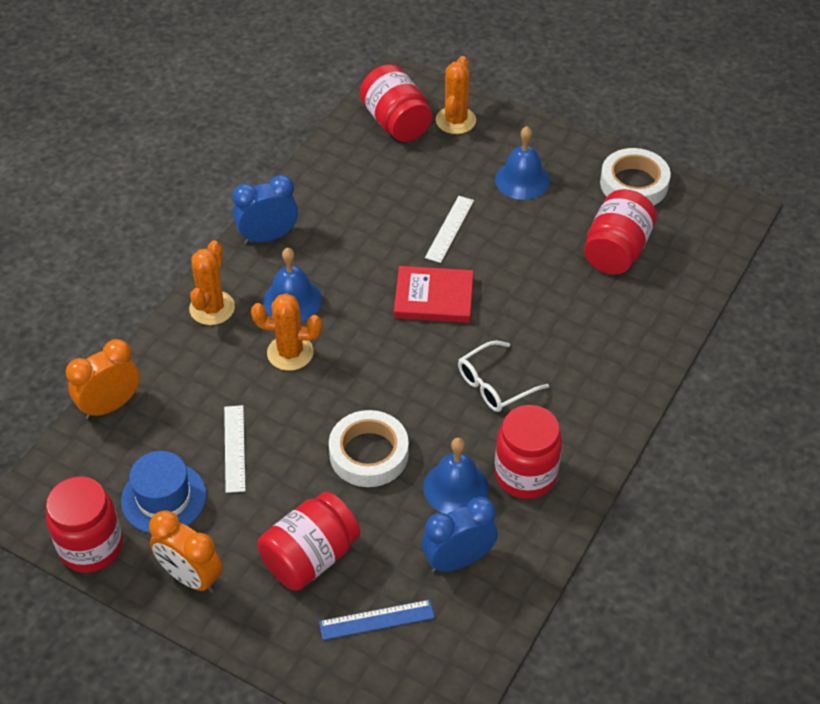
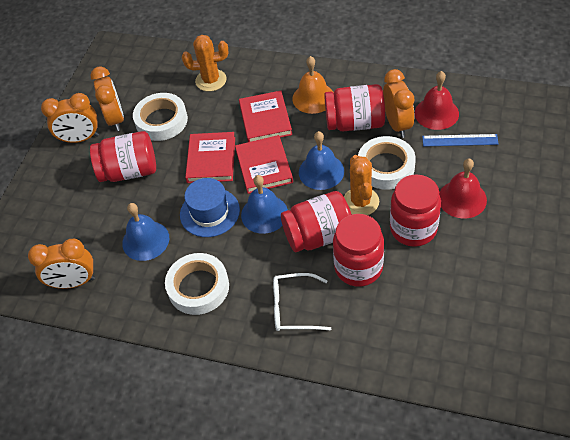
blue clock: 2 -> 0
orange bell: 0 -> 1
orange cactus: 3 -> 2
orange clock: 2 -> 4
red bell: 0 -> 2
red book: 1 -> 3
white ruler: 2 -> 0
white tape: 2 -> 3

